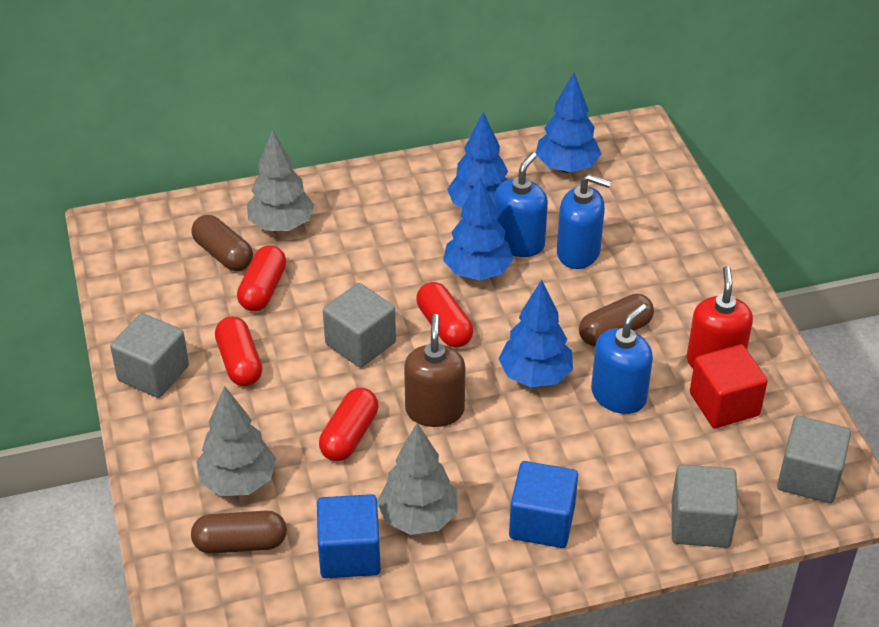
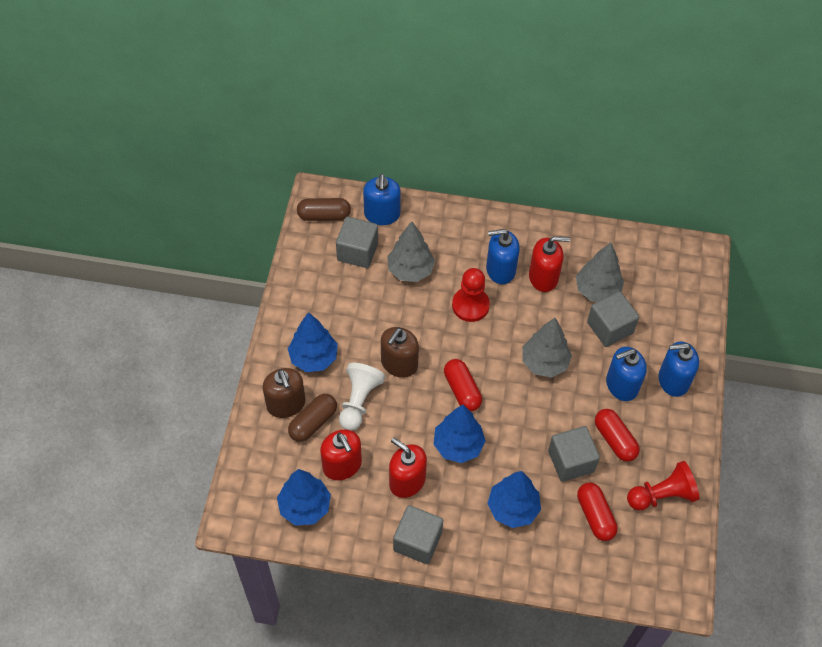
blue cube: 2 -> 0
blue soap dispenser: 3 -> 4
brown capsule: 3 -> 2
brown soap dispenser: 1 -> 2
red capsule: 4 -> 3
red cube: 1 -> 0
red pawn: 0 -> 2
red soap dispenser: 1 -> 3
white pawn: 0 -> 1

